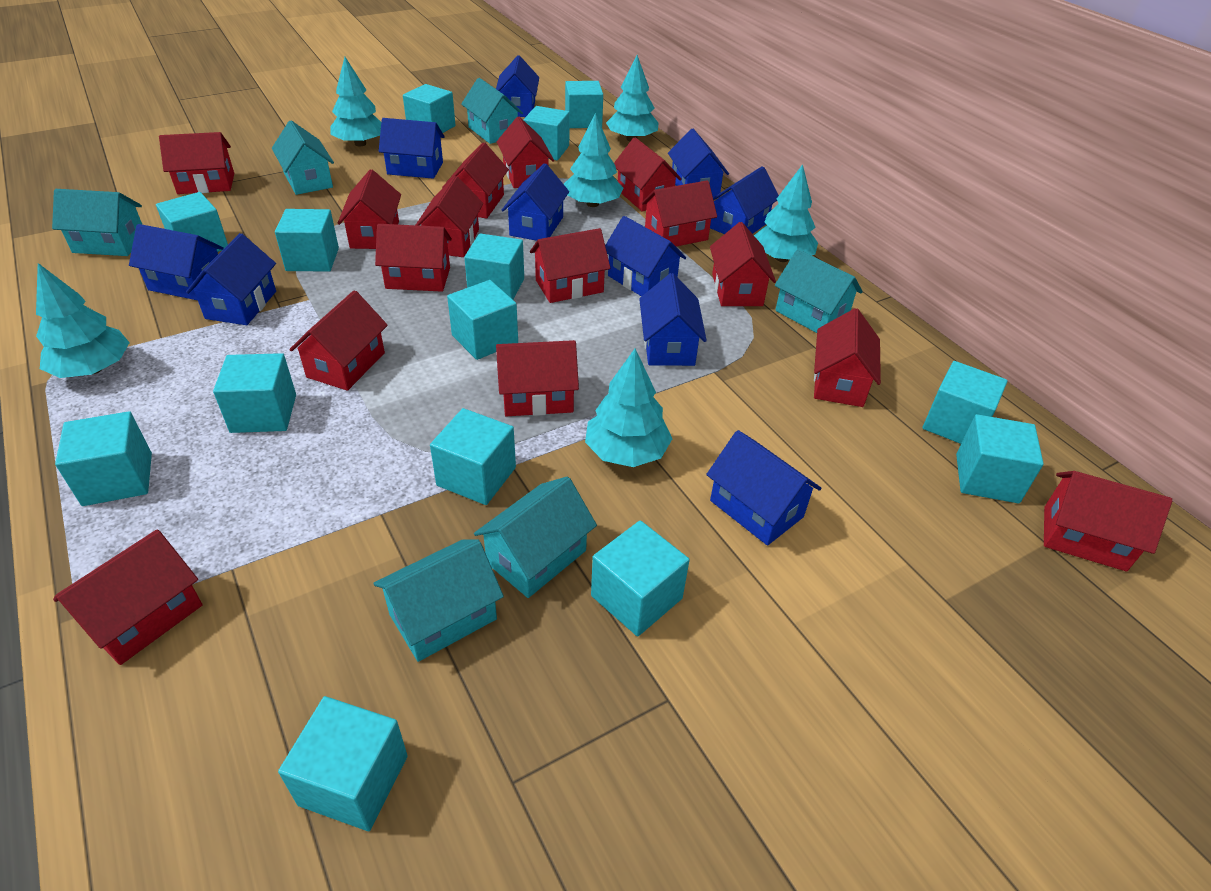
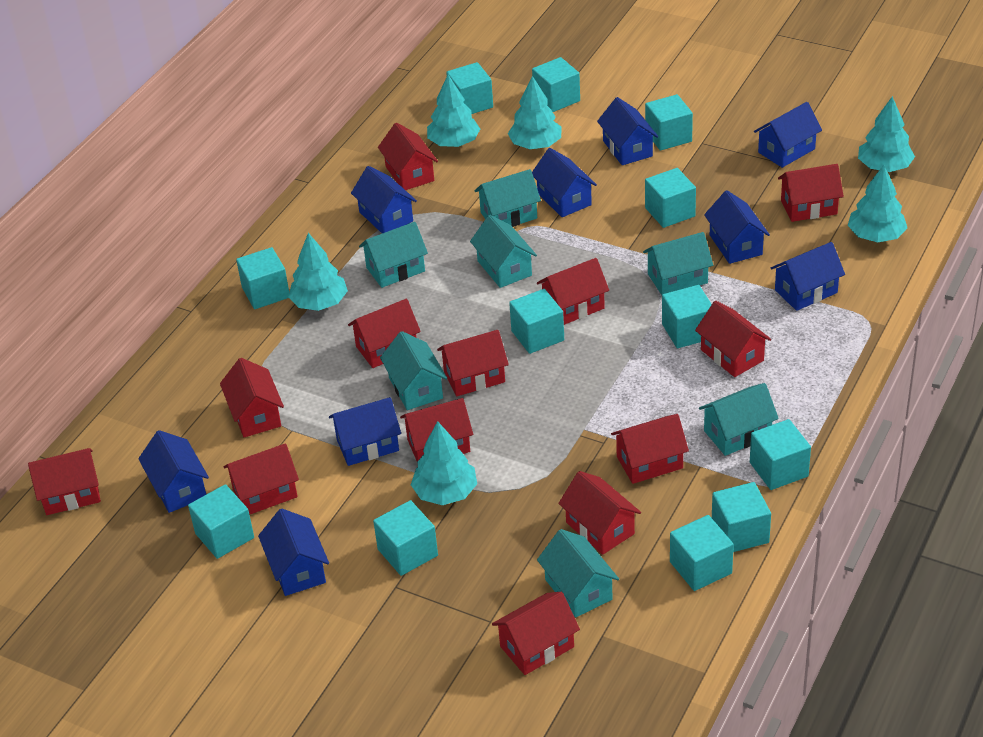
blue house: 10 -> 9
red house: 15 -> 13
turquoise cube: 14 -> 12
turquoise house: 6 -> 7

